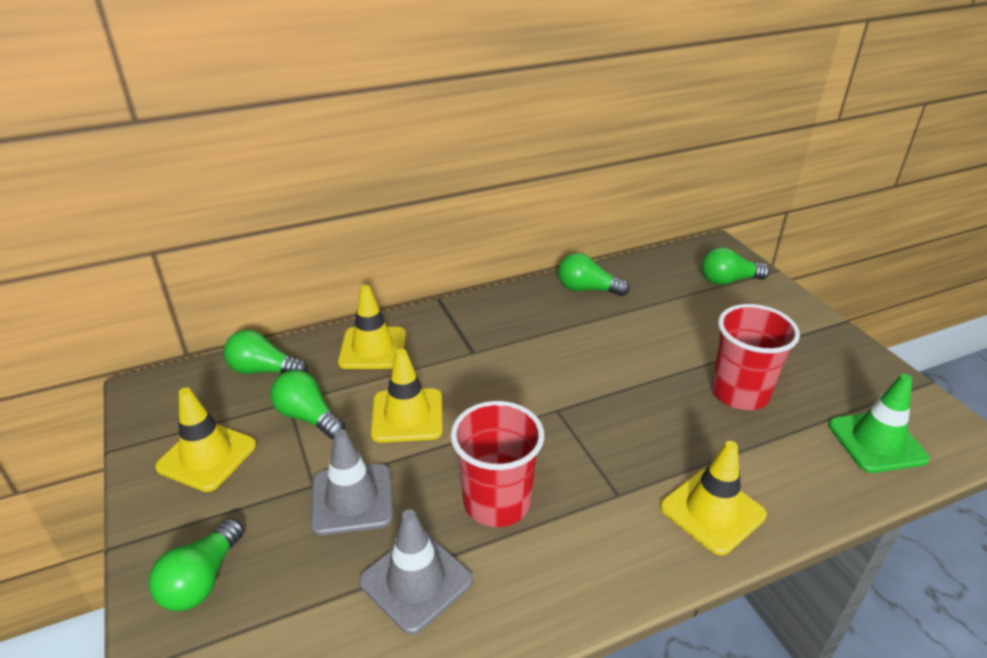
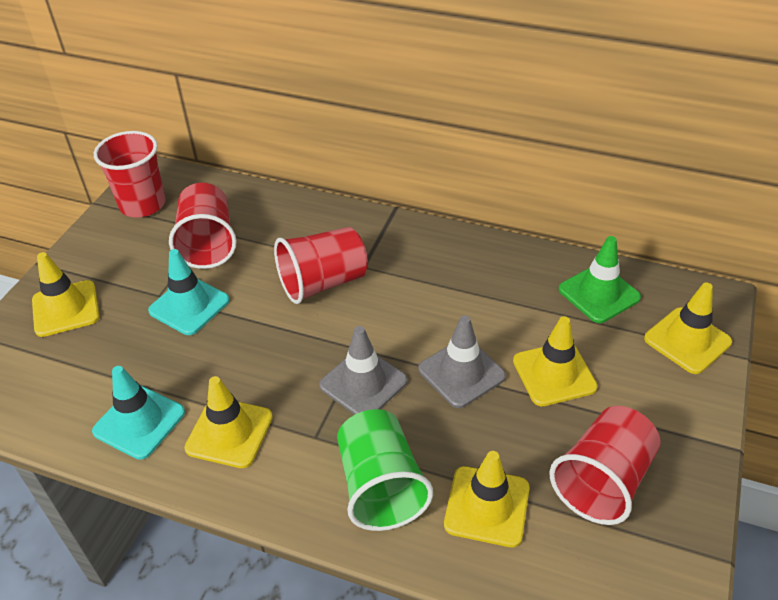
green cup: 0 -> 1
green light bulb: 5 -> 0
red cup: 2 -> 4
turquoise traffic cone: 0 -> 2
yellow traffic cone: 4 -> 5

